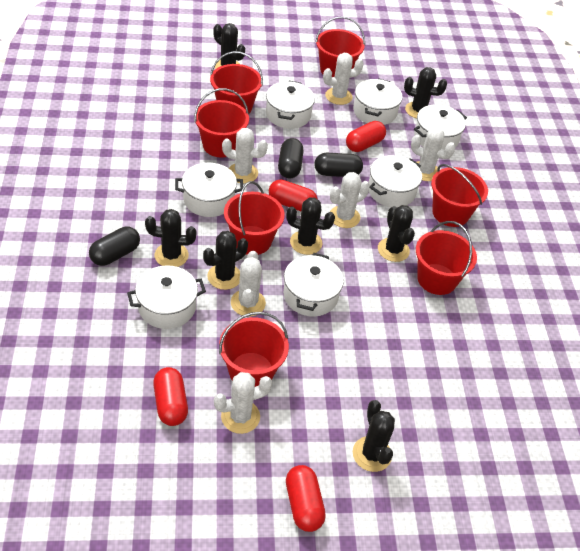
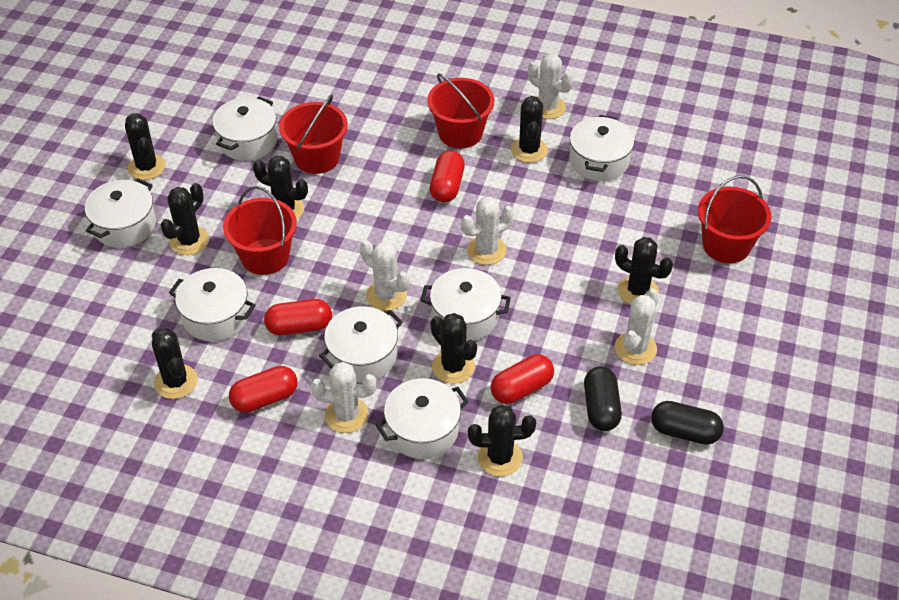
black cactus: 7 -> 8
black capsule: 3 -> 2
red bucket: 7 -> 4
white cactus: 6 -> 5

